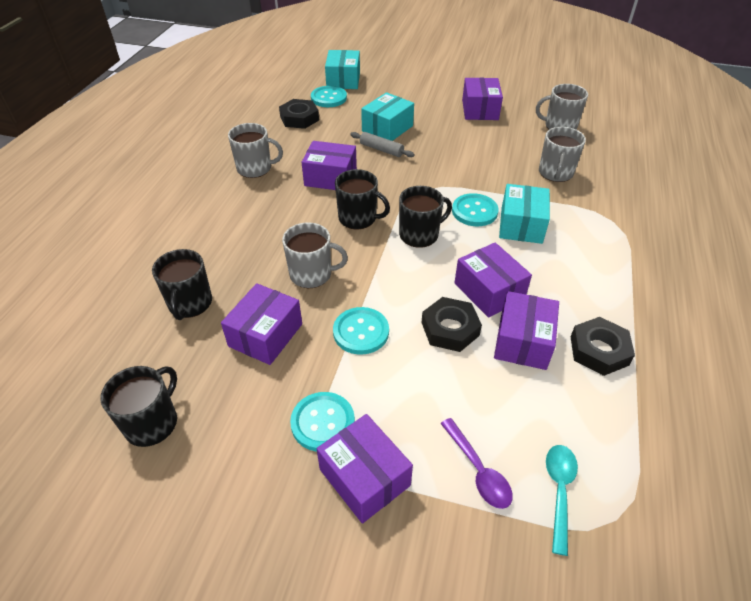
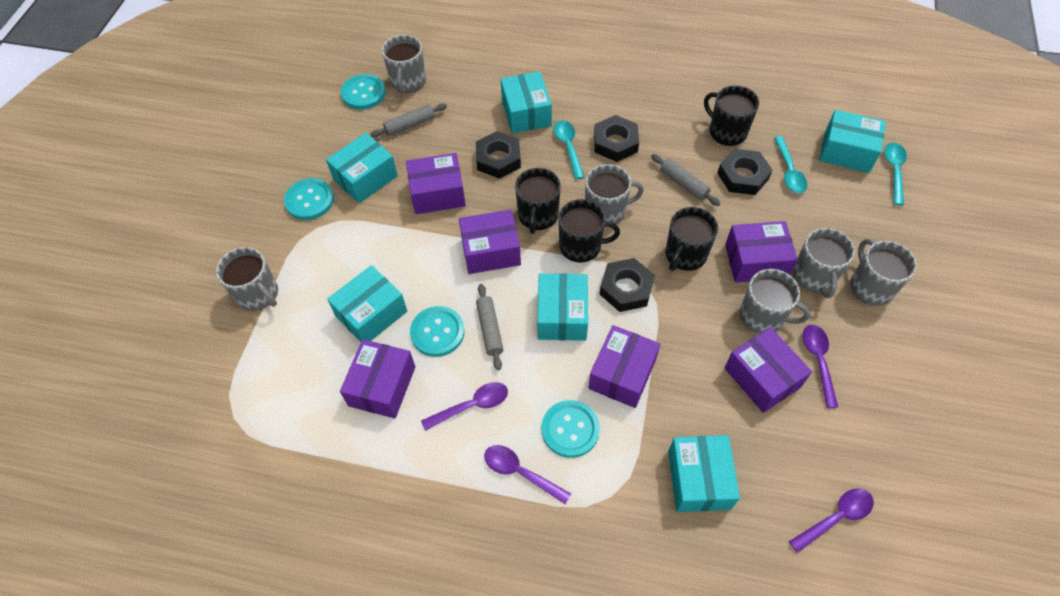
black nut: 3 -> 4
grey mug: 4 -> 6
grey rolling pin: 1 -> 3
purple spoon: 1 -> 4
turquoise box: 3 -> 6
turquoise spoon: 1 -> 3

